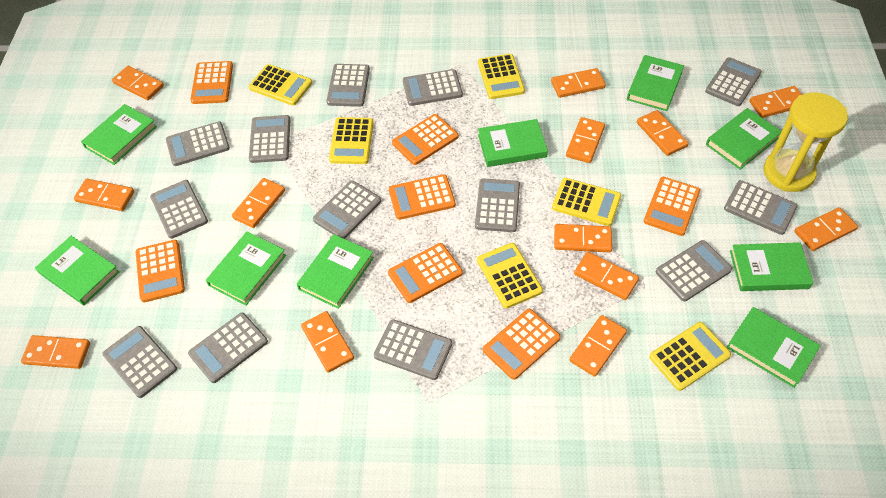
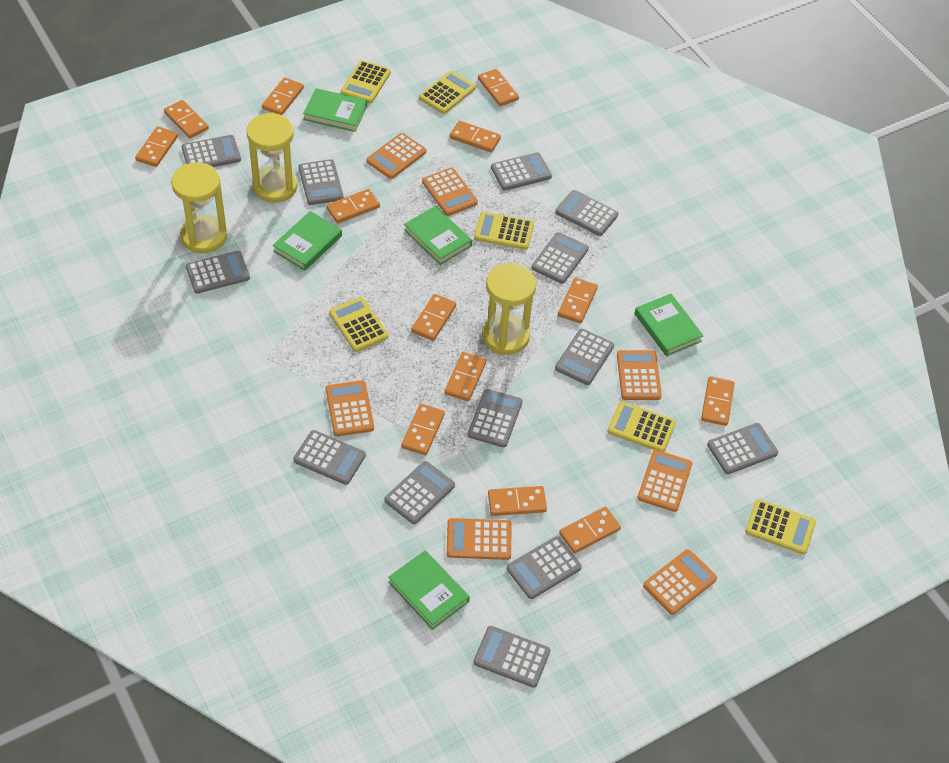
green book: 9 -> 5
yellow hourglass: 1 -> 3

